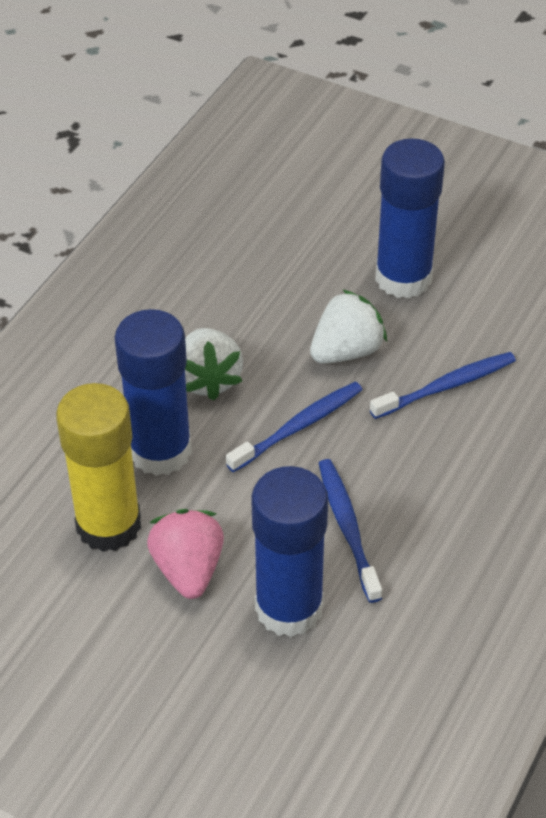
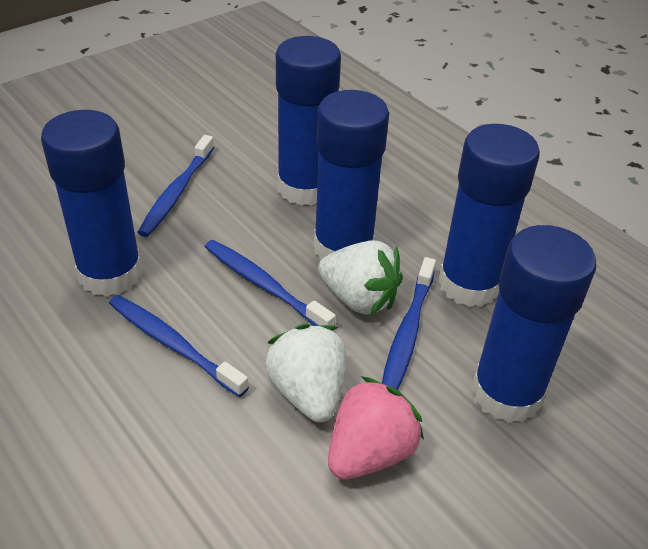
blue glue stick: 3 -> 5
blue toothbrush: 3 -> 4
yellow glue stick: 1 -> 0

